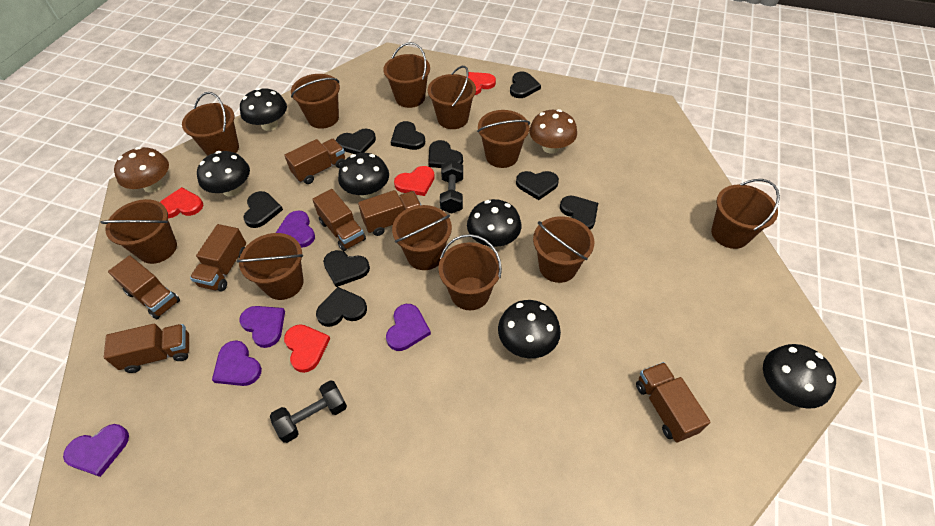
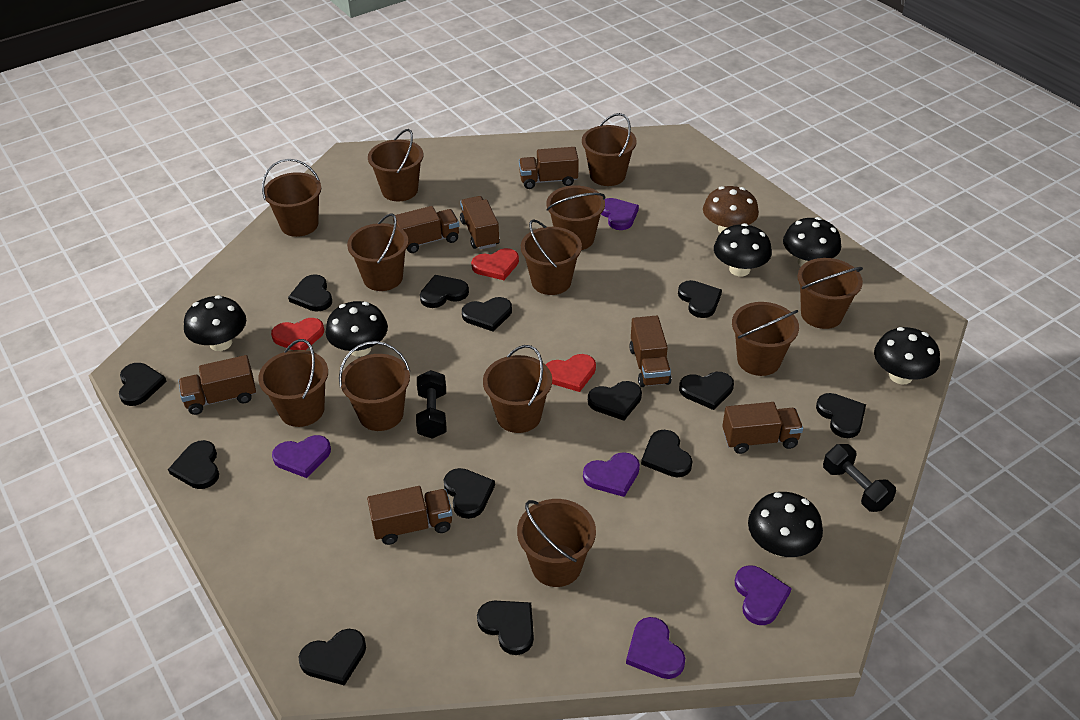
black heart: 9 -> 13
brown bucket: 11 -> 12
brown mushroom: 2 -> 1
red heart: 4 -> 3

